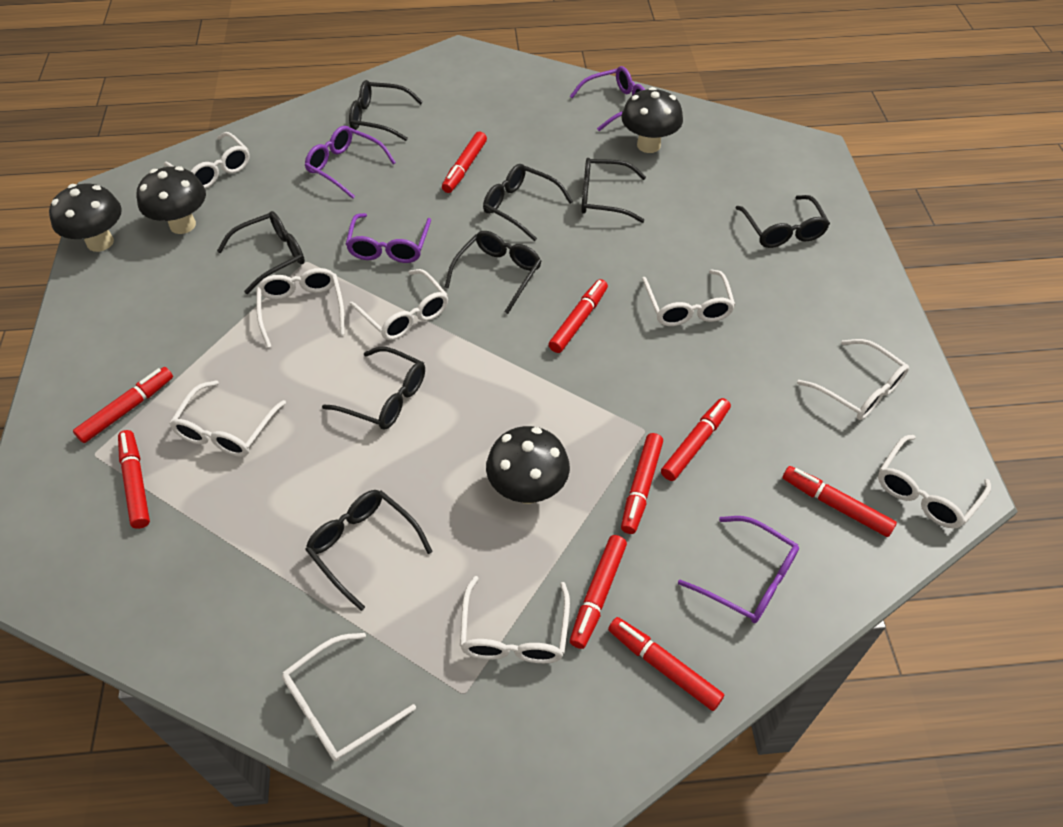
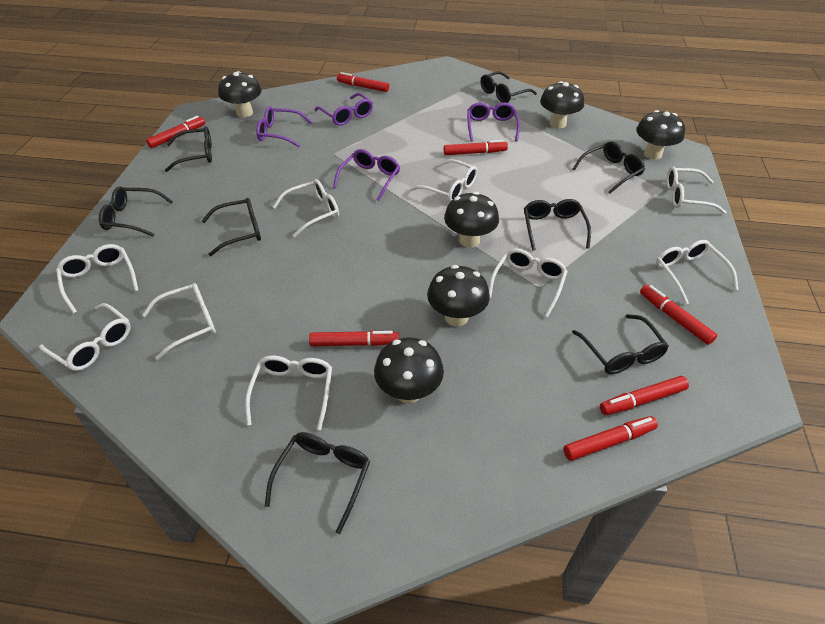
black mushroom: 4 -> 6
red marker: 9 -> 7

